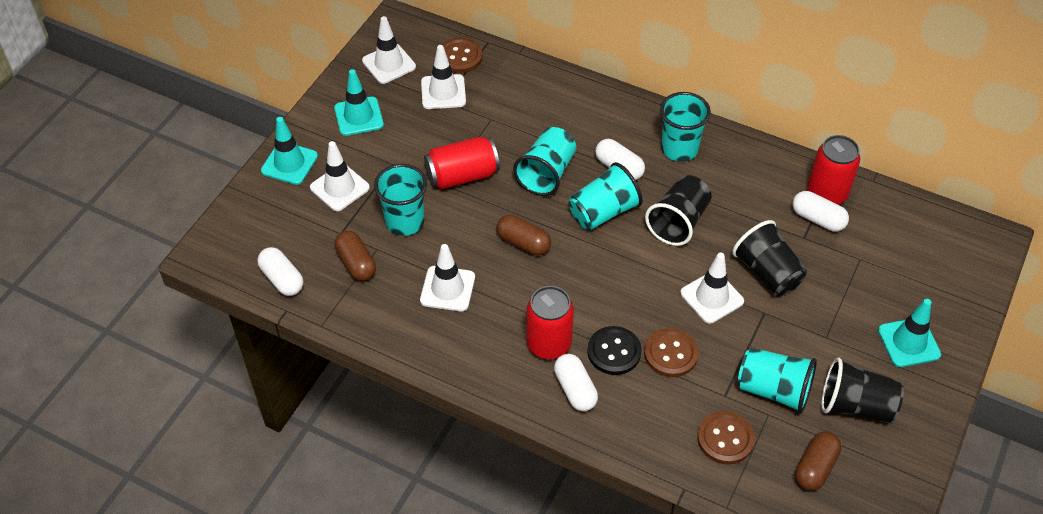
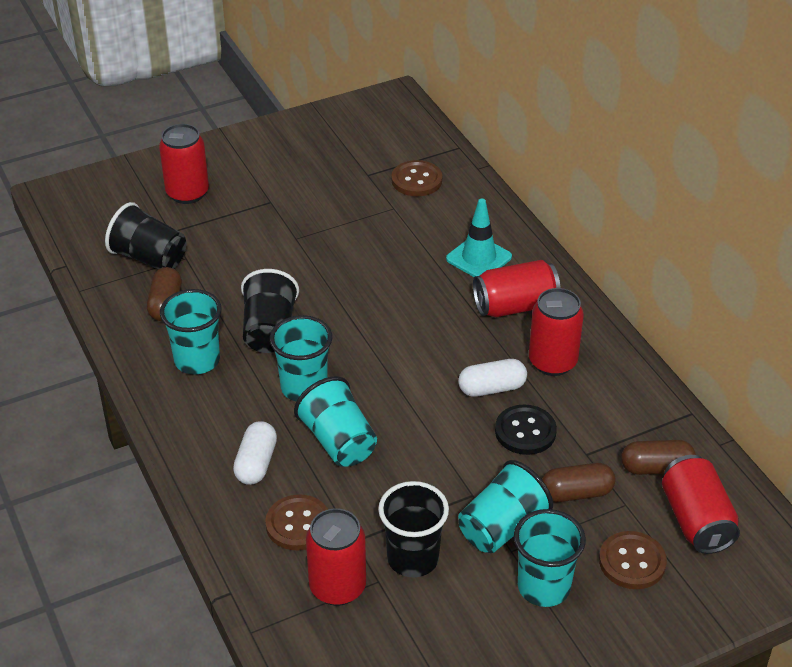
red can: 3 -> 5
turquoise traffic cone: 3 -> 1
white capsule: 4 -> 2
white traffic cone: 5 -> 0

